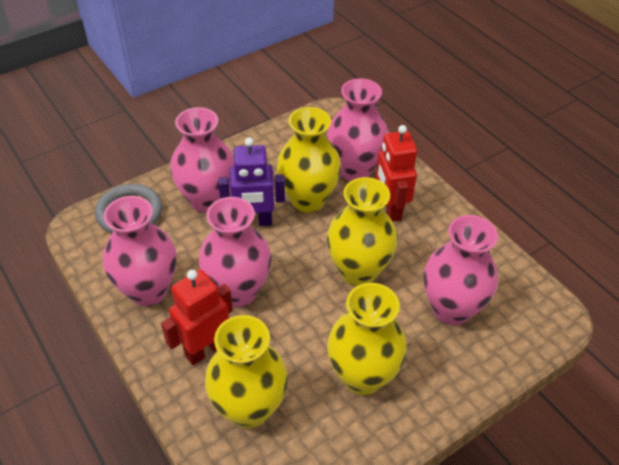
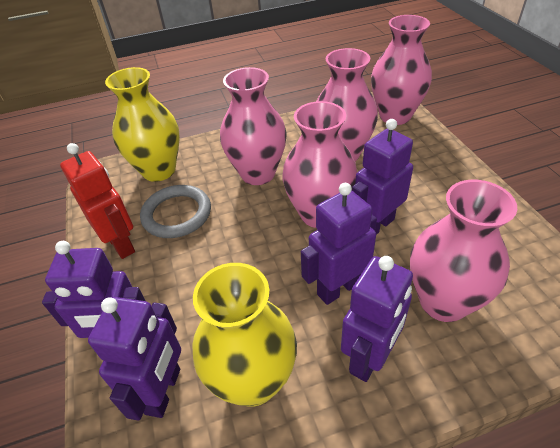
purple robot: 1 -> 5
red robot: 2 -> 1
yellow vase: 4 -> 2

